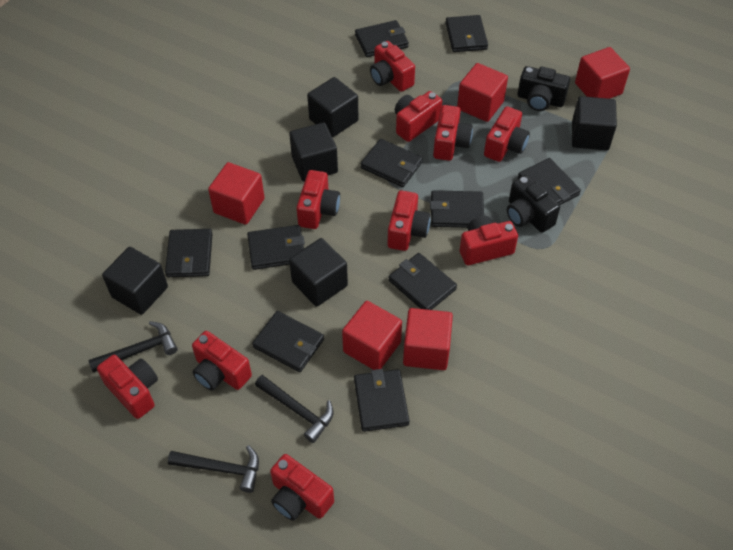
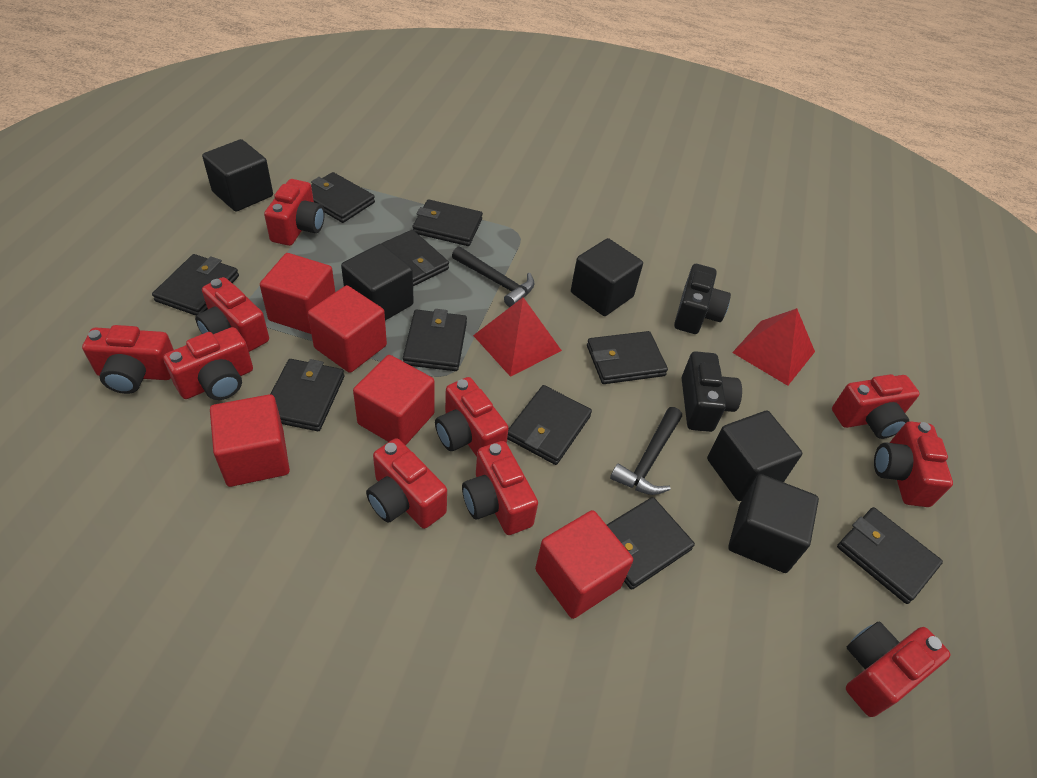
black hammer: 3 -> 2
red pyramid: 0 -> 2

